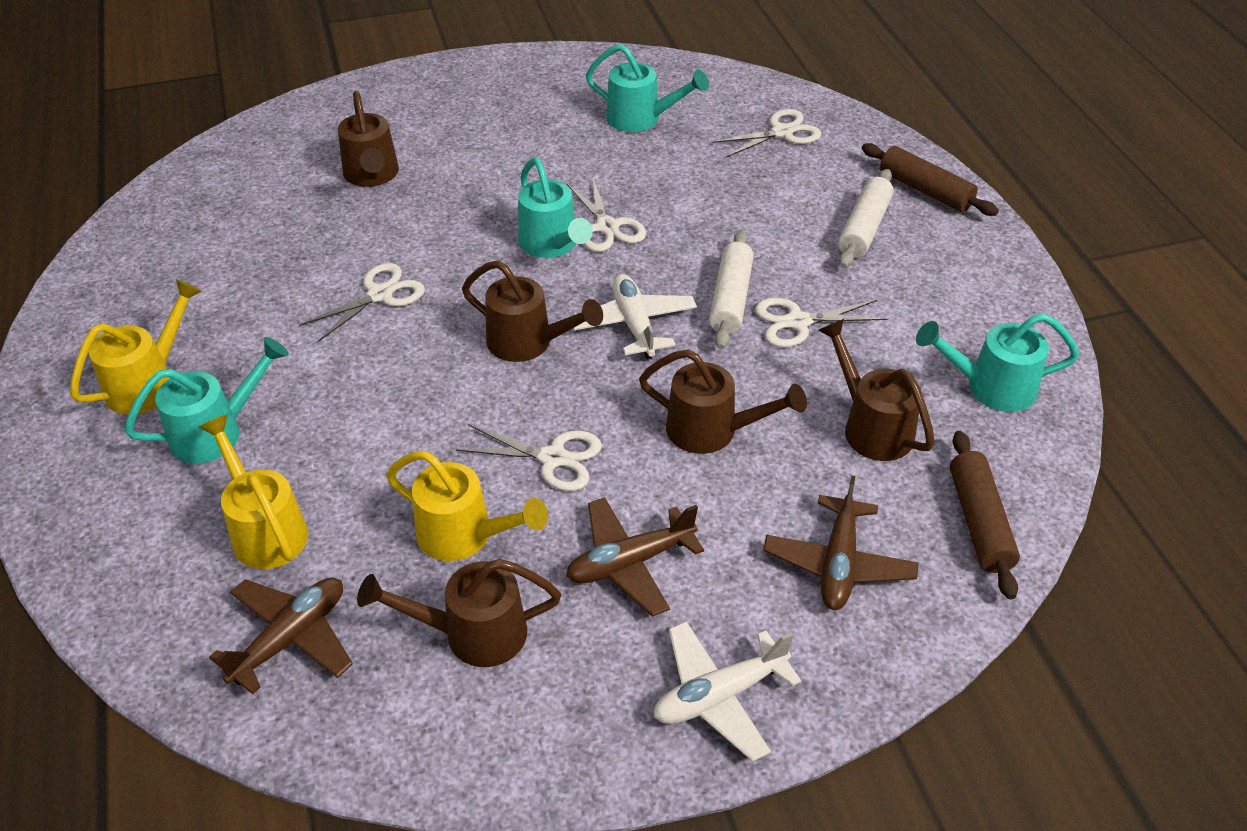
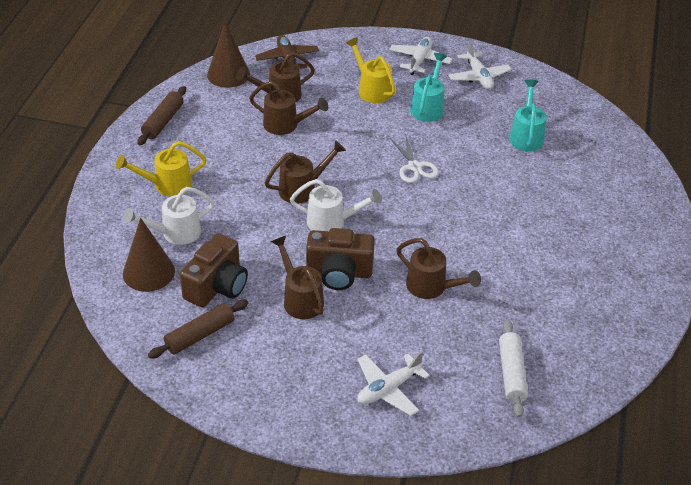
brown camera: 0 -> 2
brown cone: 0 -> 2
brown plane: 3 -> 1
turquoise watering can: 4 -> 2
white plane: 2 -> 3
white rolling pin: 2 -> 1
white scissors: 5 -> 1
white watering can: 0 -> 2
yellow watering can: 3 -> 2

